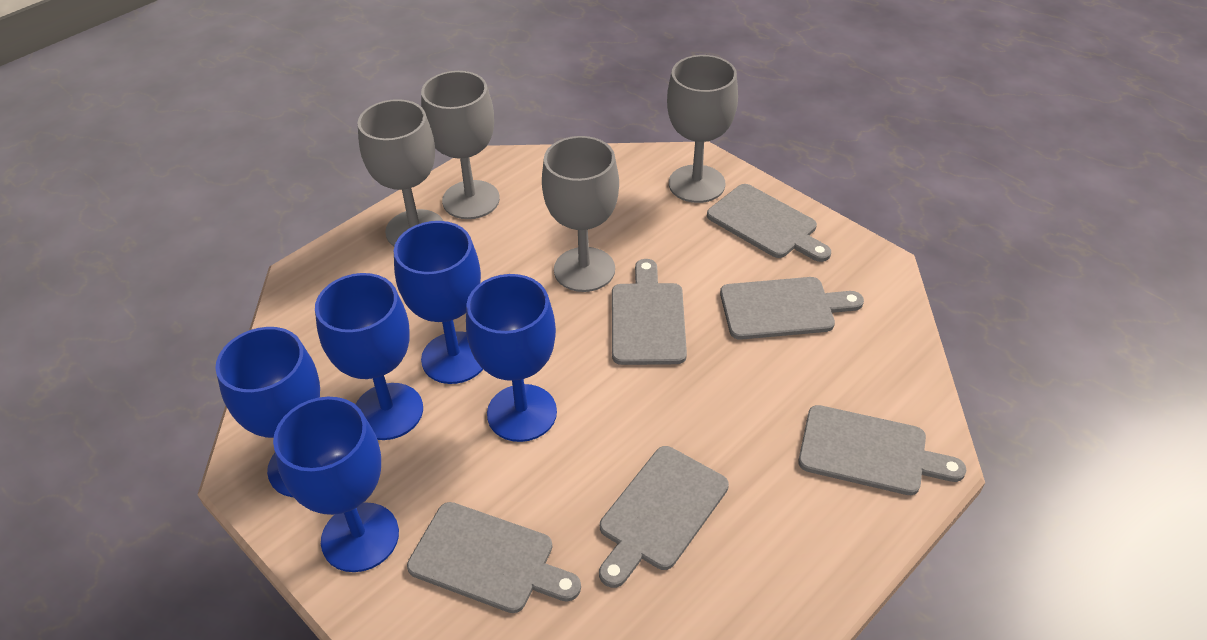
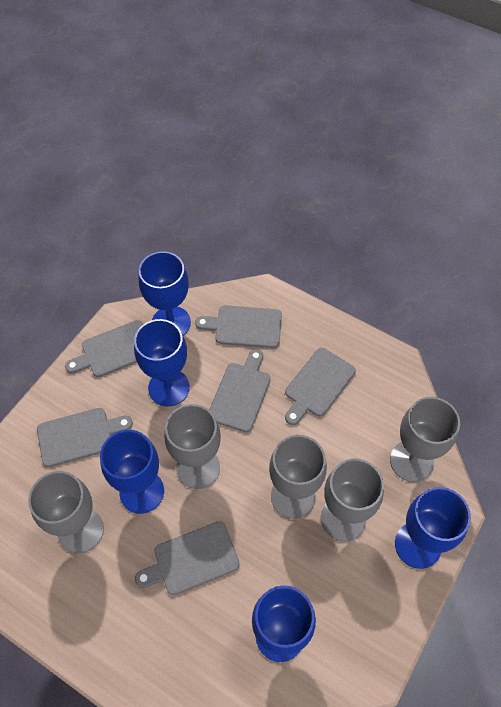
grey goblet: 4 -> 5

